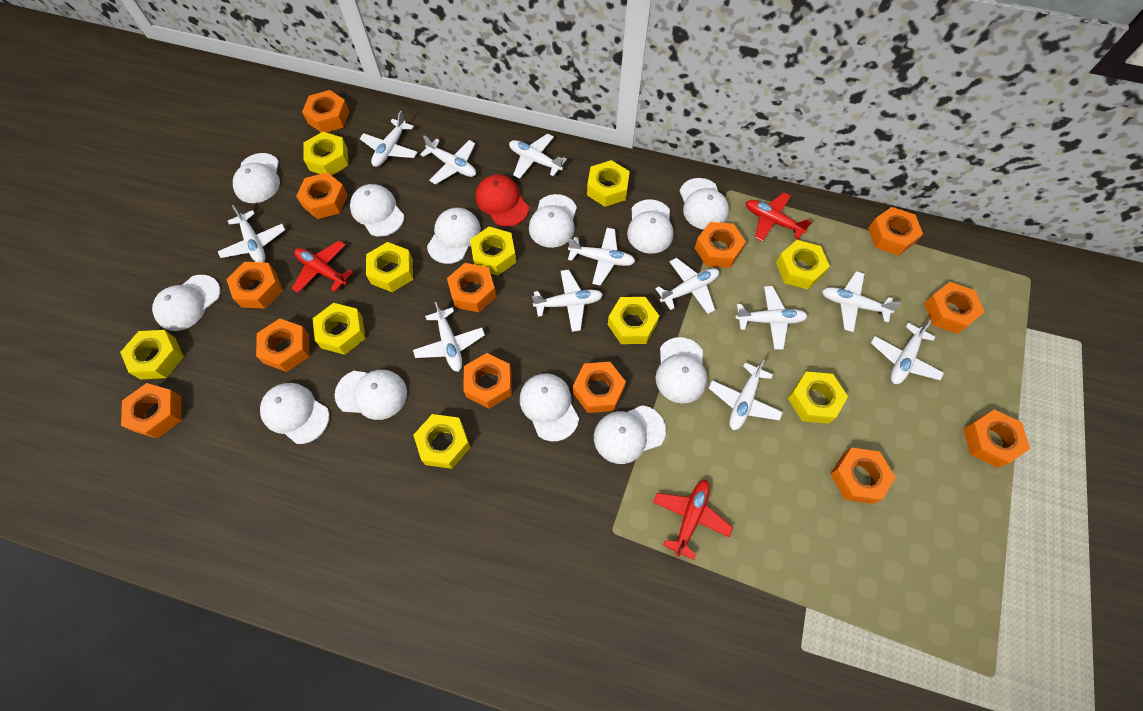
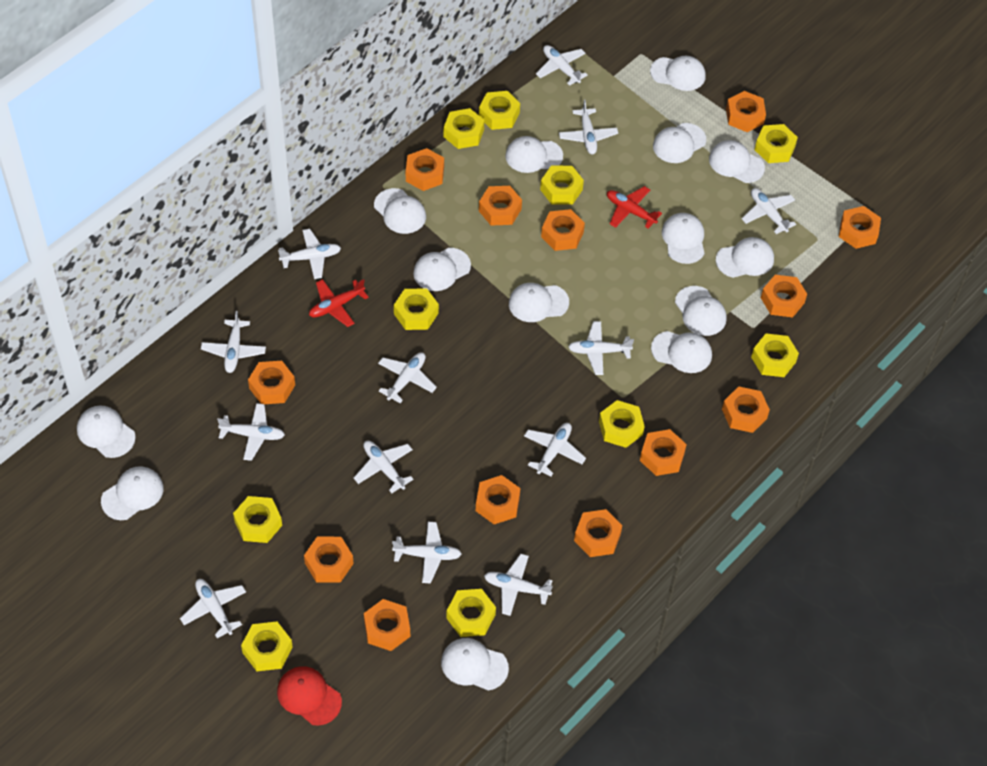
red plane: 3 -> 2
white cap: 12 -> 14
white plane: 12 -> 13

